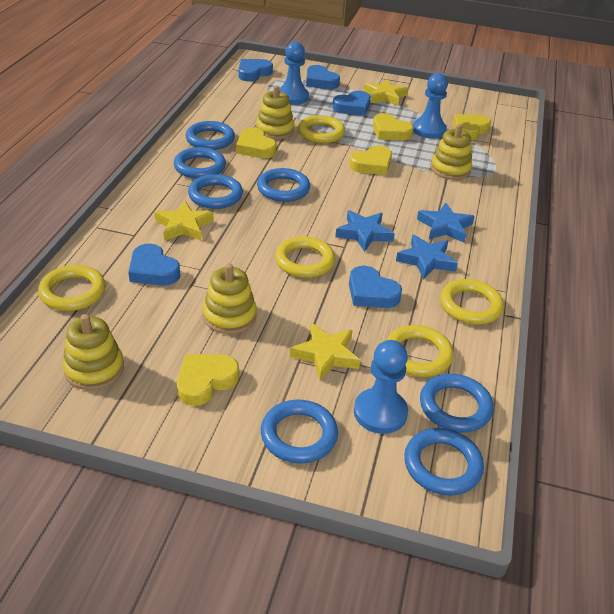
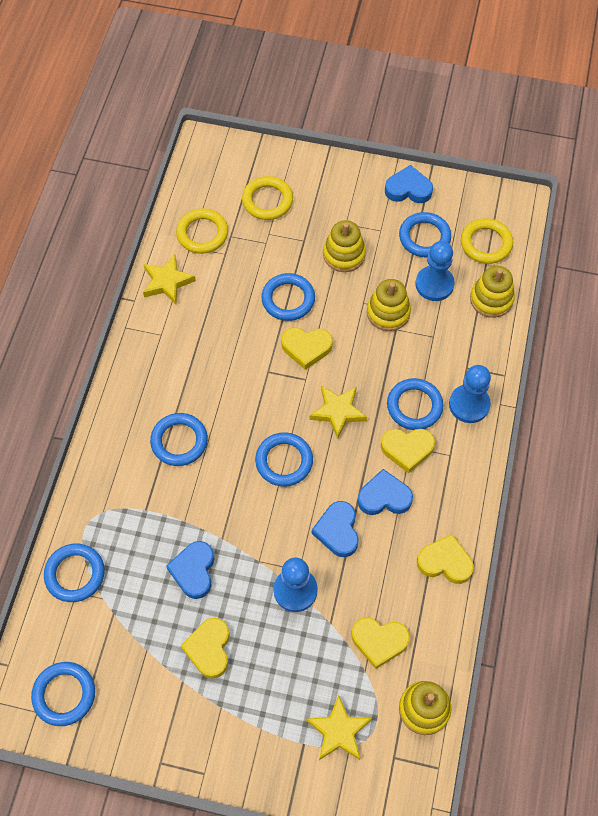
blue heart: 5 -> 4
blue star: 3 -> 0
yellow ring: 5 -> 3

